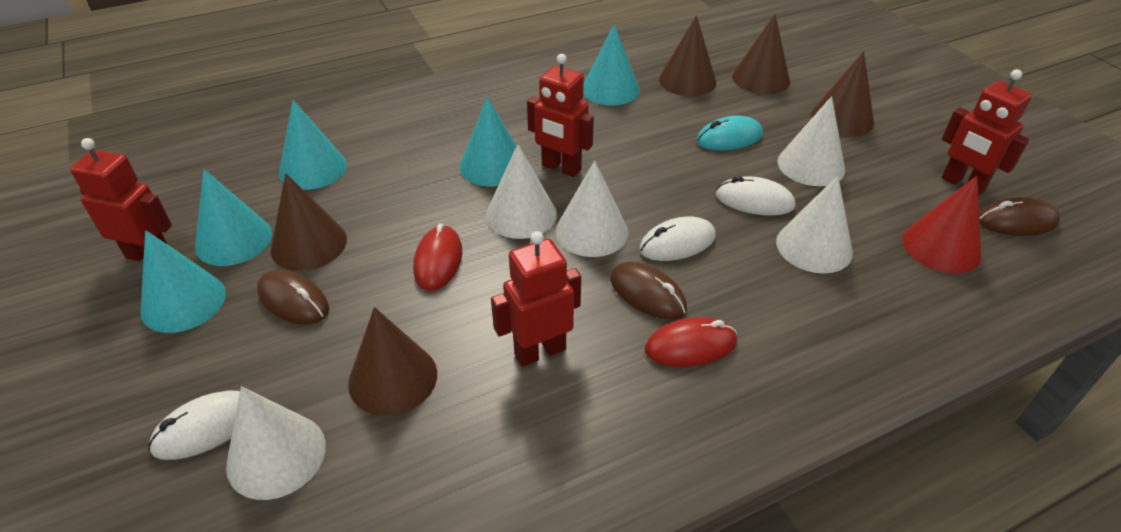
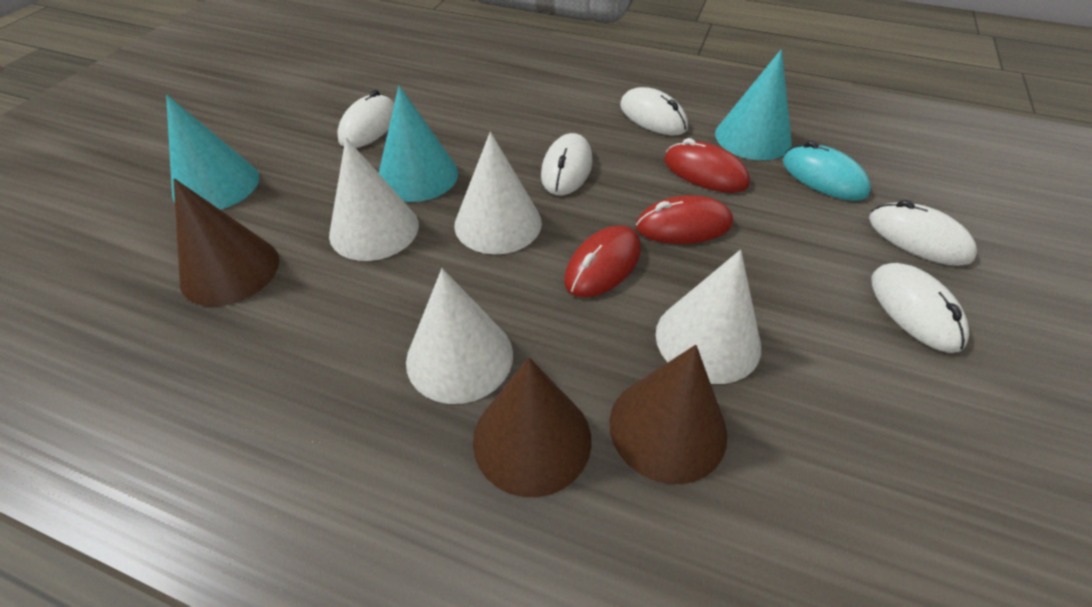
brown cone: 5 -> 3
brown mouse: 3 -> 0
red cone: 1 -> 0
red mouse: 2 -> 3
red robot: 4 -> 0
turquoise cone: 5 -> 3
white cone: 5 -> 4
white mouse: 3 -> 5

